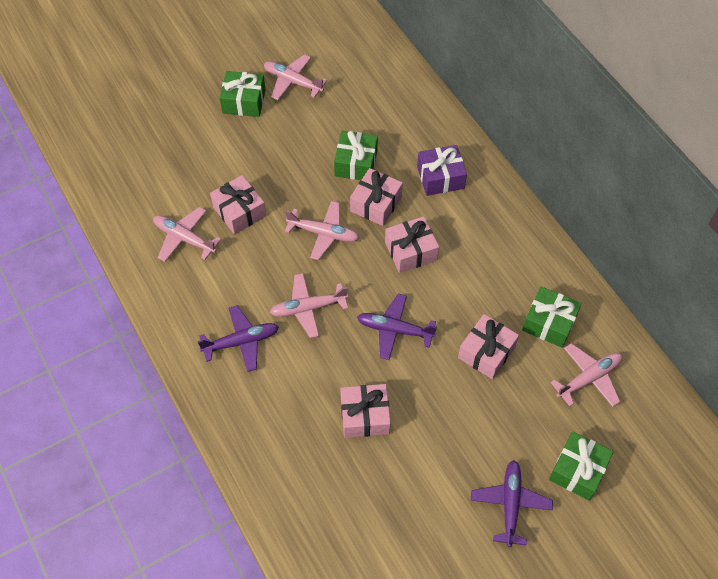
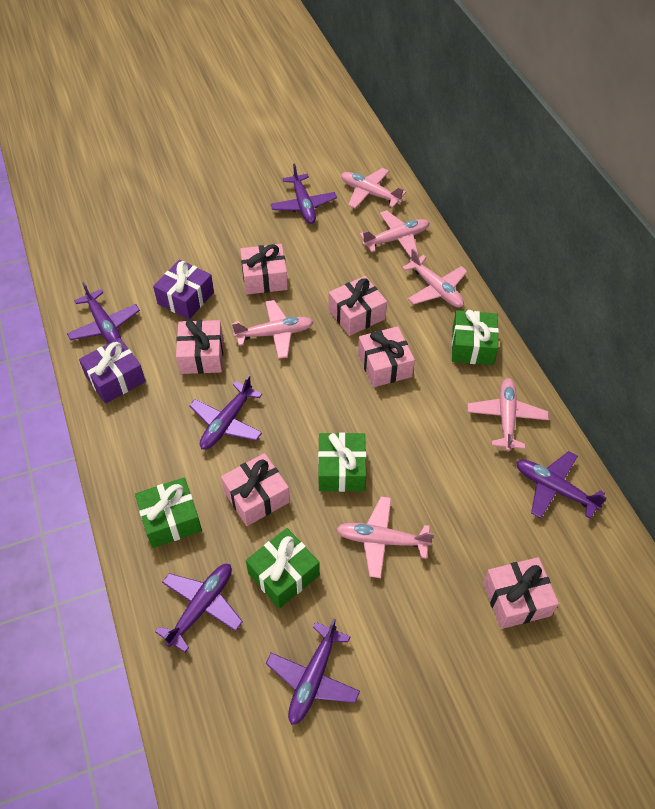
pink gift: 5 -> 6
pink plane: 5 -> 6
purple gift: 1 -> 2
purple plane: 3 -> 6

